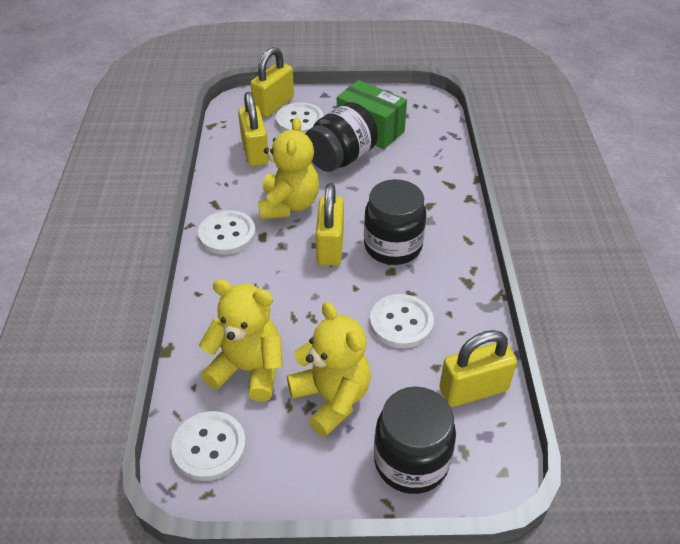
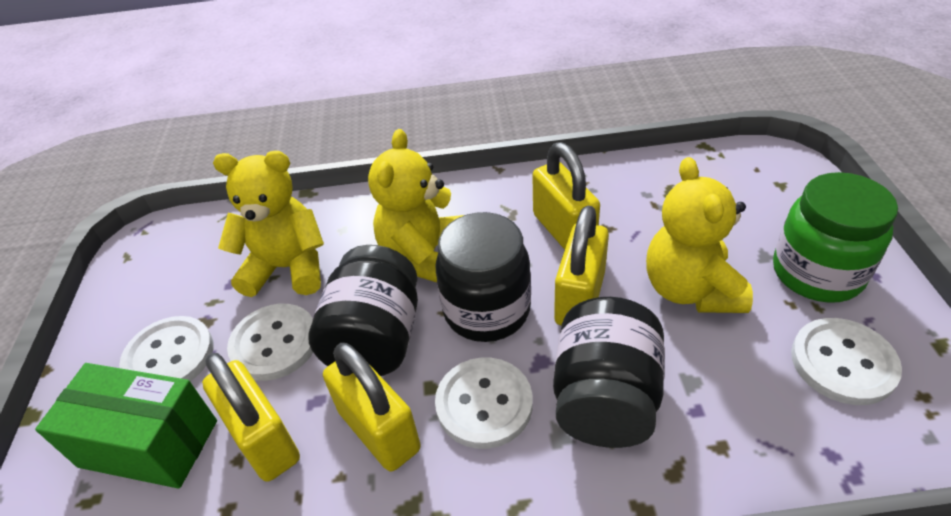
green jar: 0 -> 1

